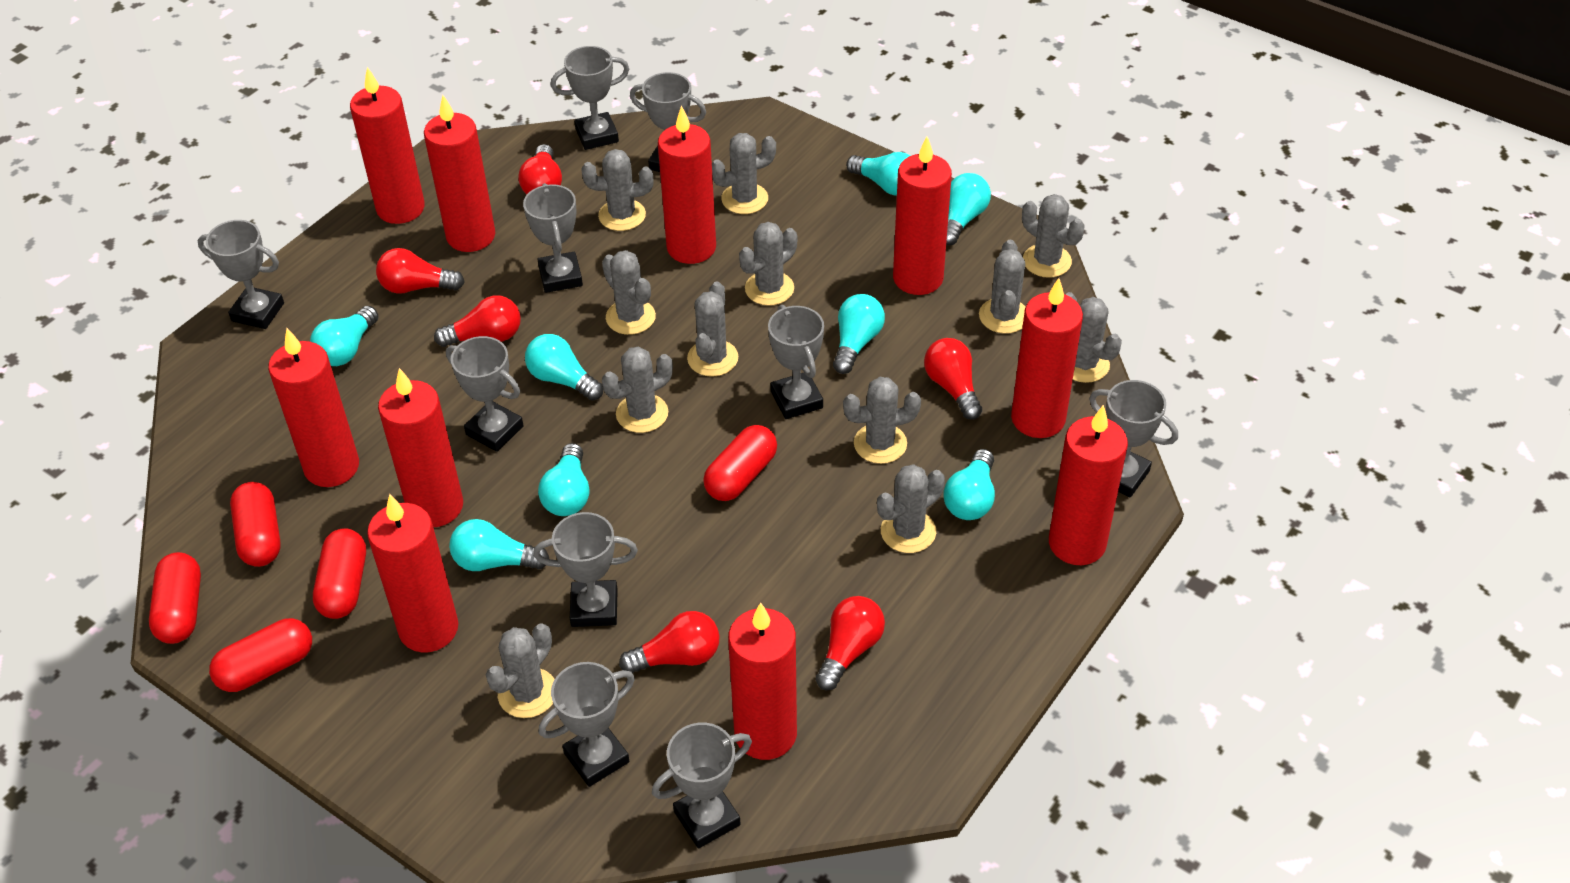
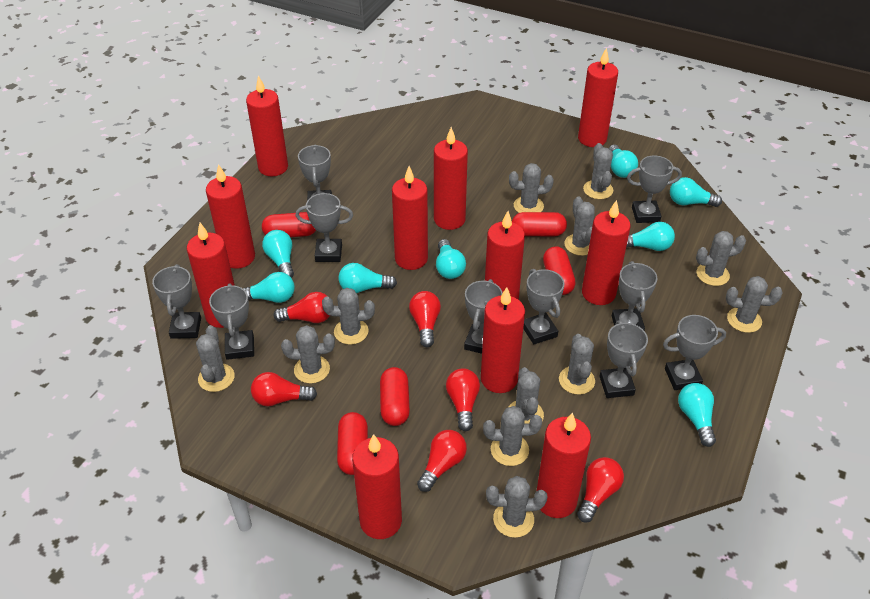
red candle: 10 -> 11

